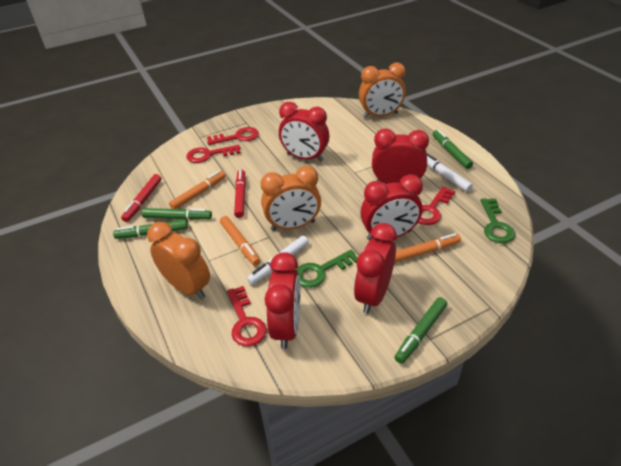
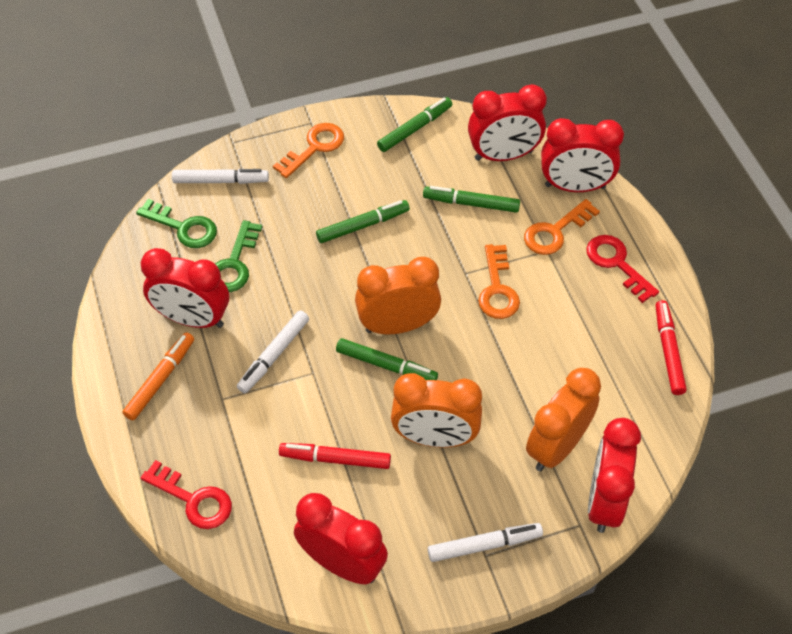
orange key: 0 -> 3
orange marker: 3 -> 1
red key: 4 -> 2
white marker: 2 -> 3

